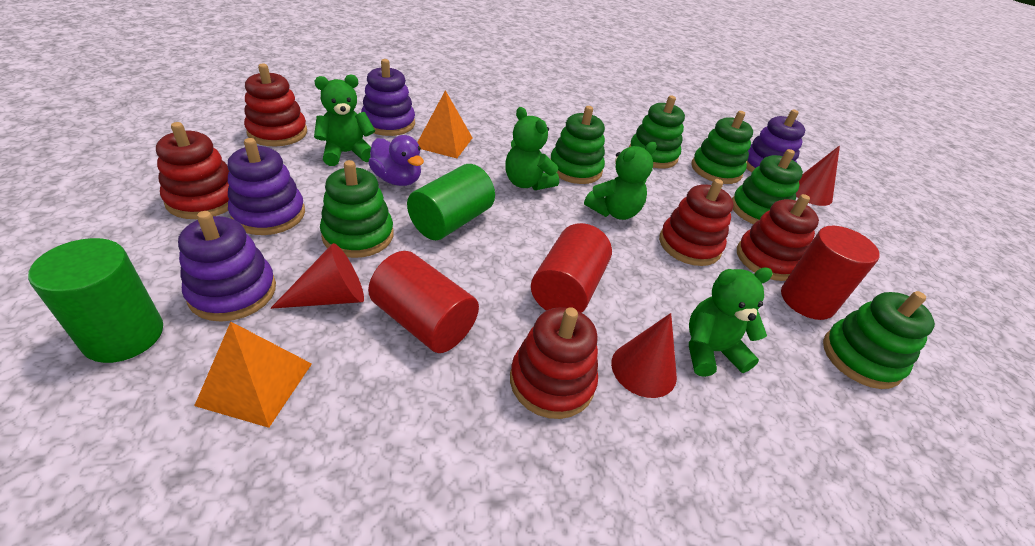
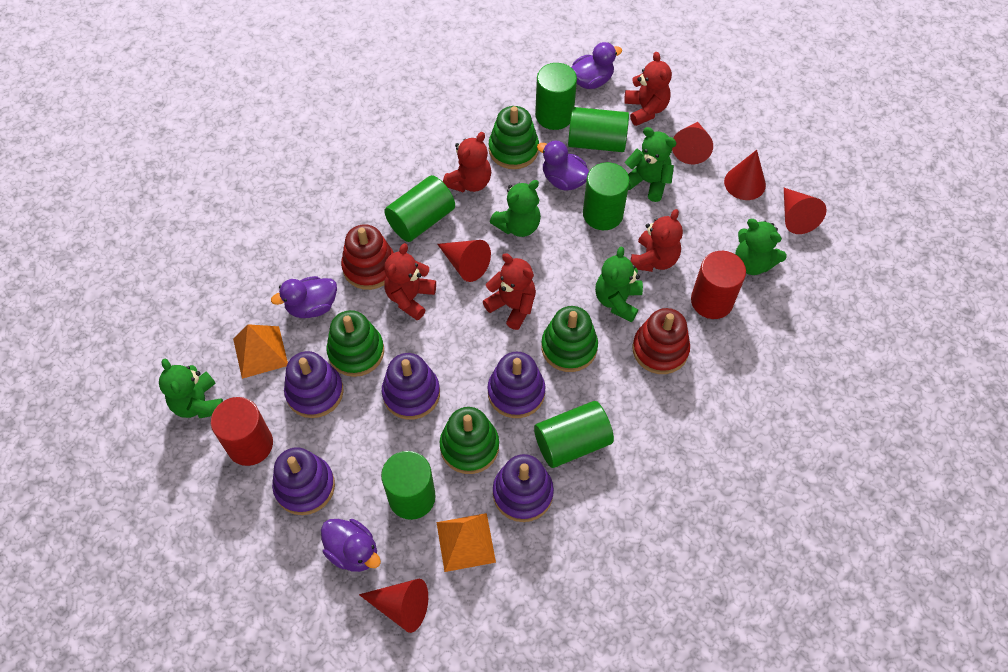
green cylinder: 2 -> 6
green stacking toy: 6 -> 4
green teddy bear: 4 -> 5
purple duck: 1 -> 4
purple stacking toy: 4 -> 5
red cone: 3 -> 5
red cylinder: 3 -> 2
red stacking toy: 5 -> 2
red teddy bear: 0 -> 5

